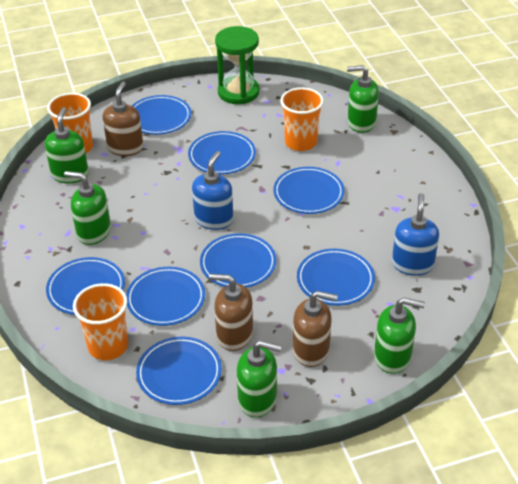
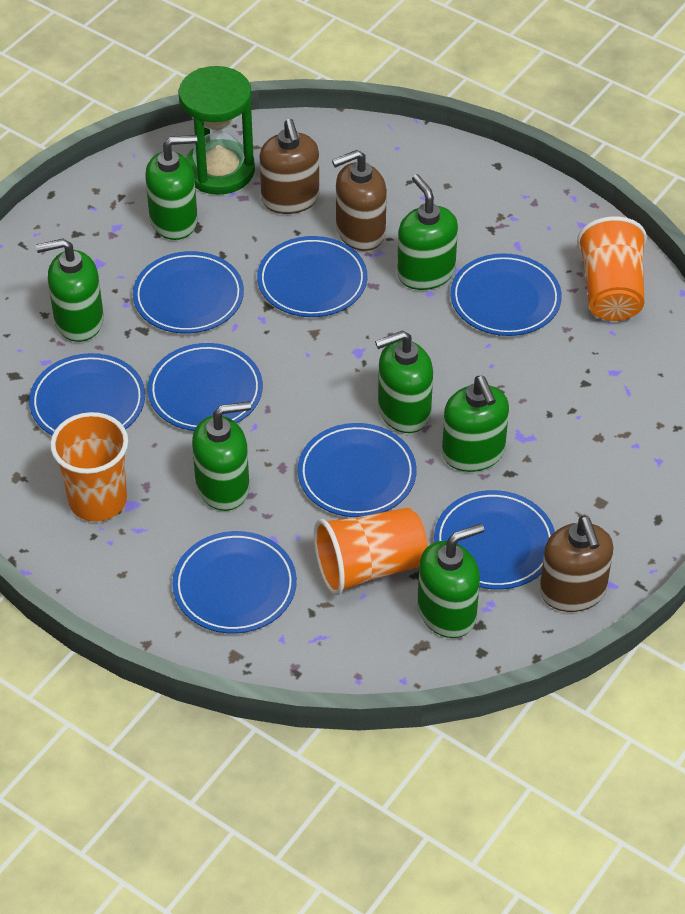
blue soap dispenser: 2 -> 0
green soap dispenser: 5 -> 7

